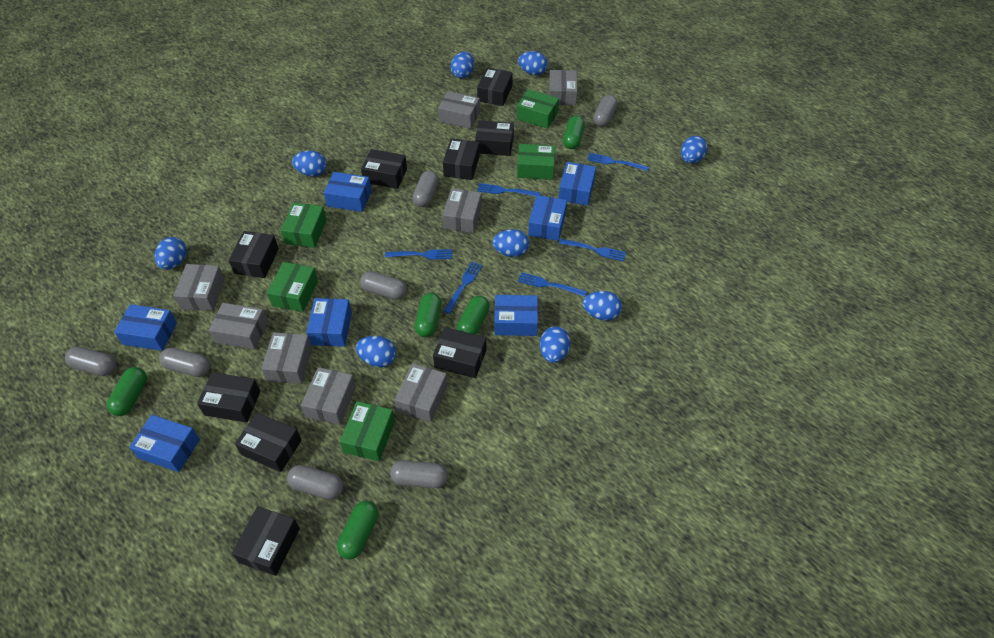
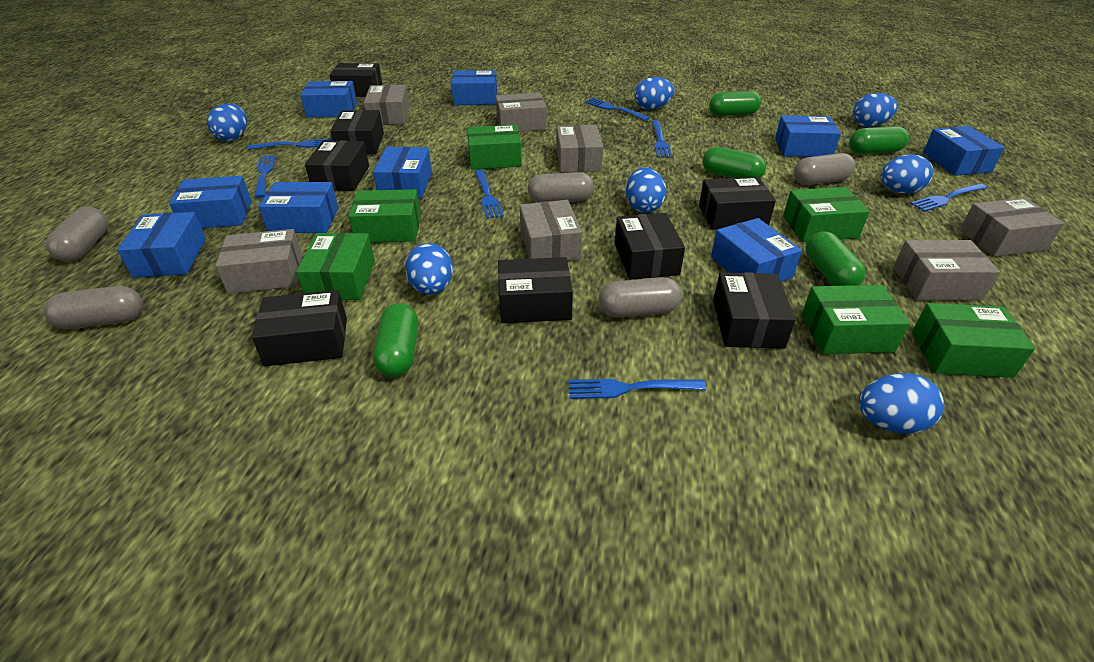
black box: 9 -> 8
blue box: 7 -> 9
blue egg: 9 -> 7
blue fork: 6 -> 7
green box: 5 -> 6
grey box: 8 -> 7
grey capsule: 7 -> 5

